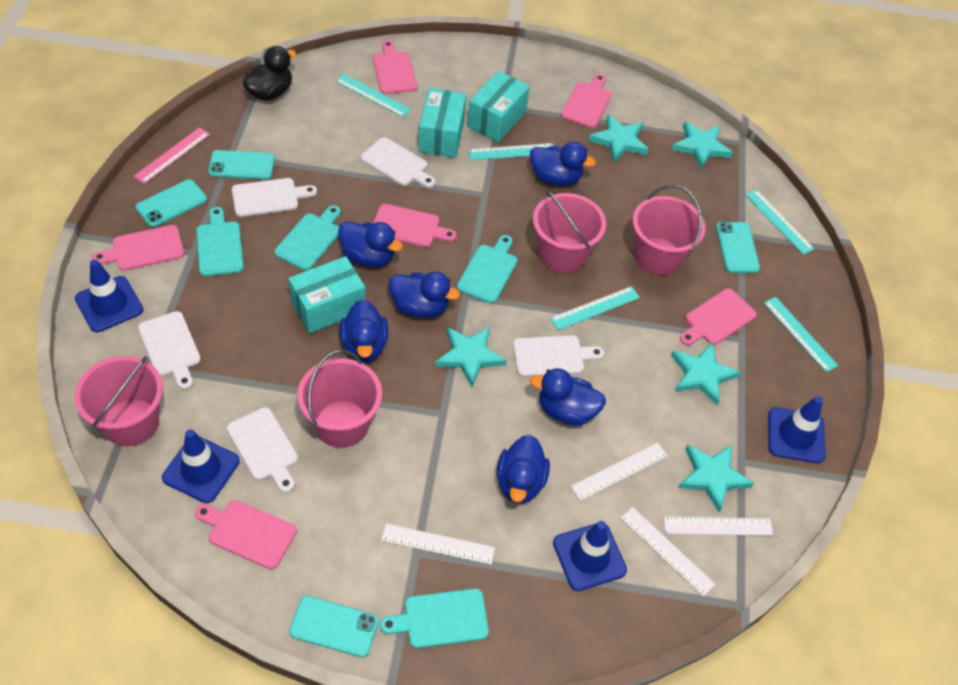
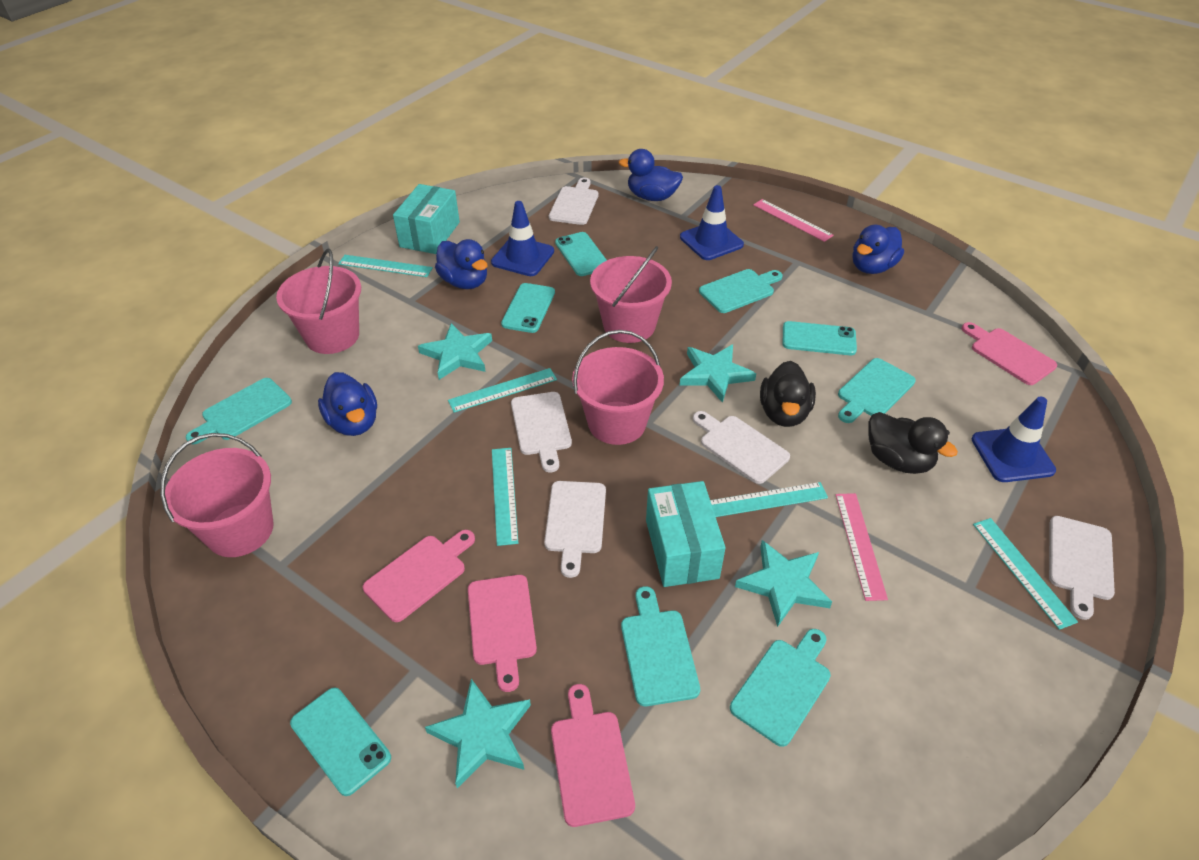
black duck: 1 -> 2
blue duck: 6 -> 4
blue traffic cone: 4 -> 3
pink cutting board: 6 -> 4
pink ruler: 1 -> 2
turquoise box: 3 -> 2
turquoise cutting board: 4 -> 5
turquoise star: 5 -> 4
white ruler: 4 -> 0

